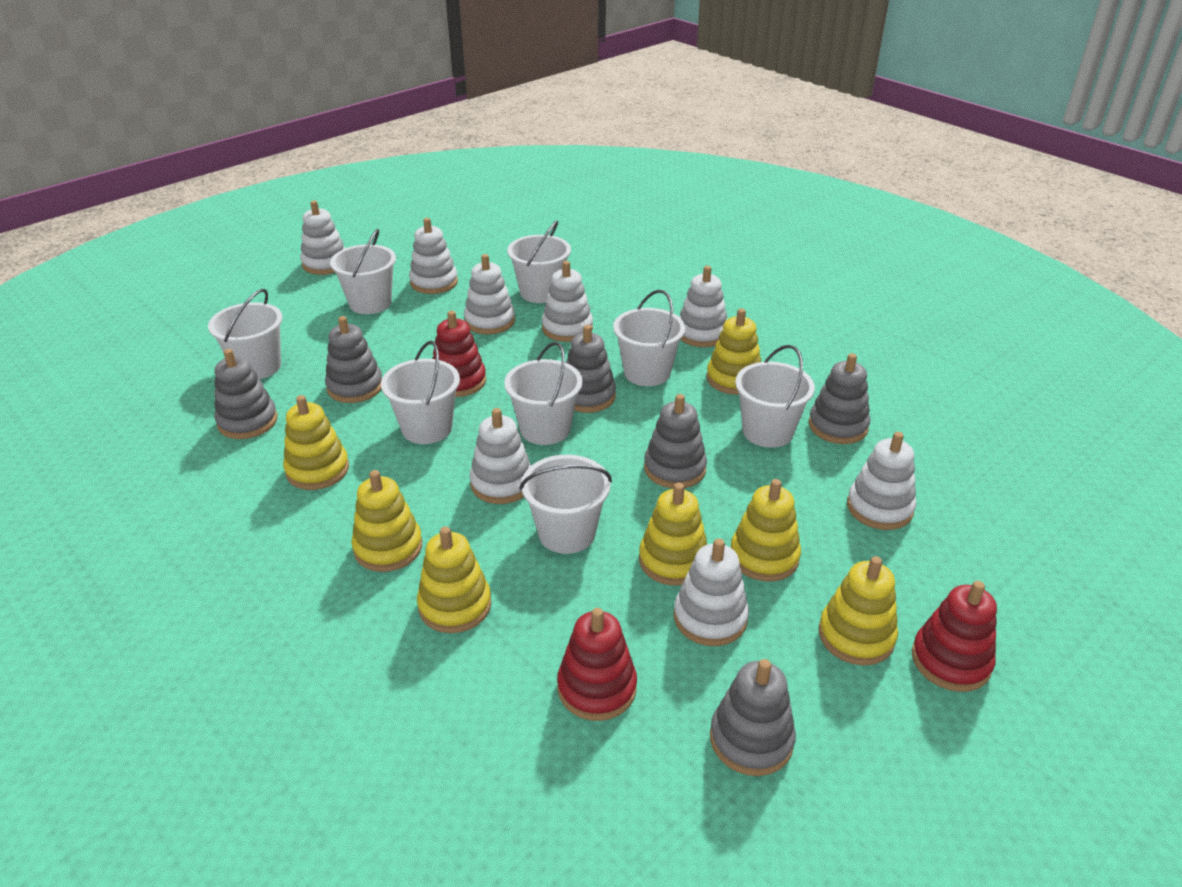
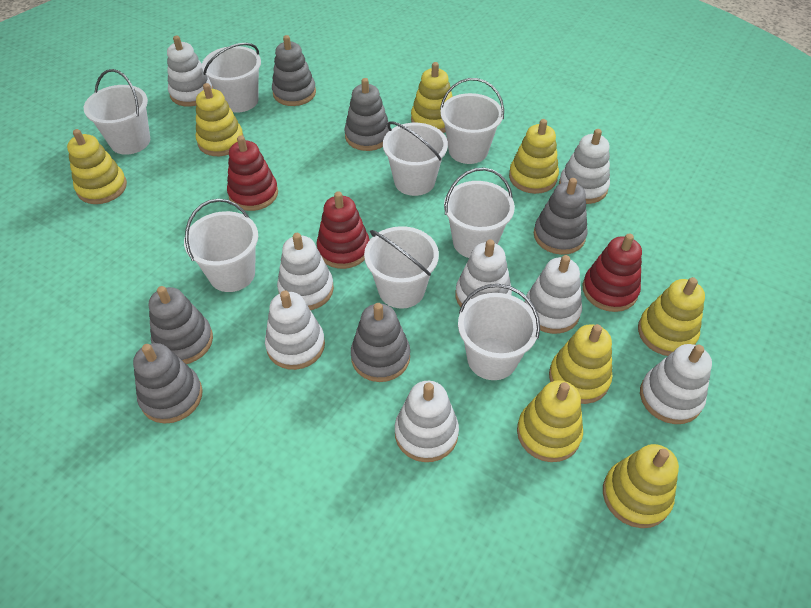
yellow stacking toy: 7 -> 8

